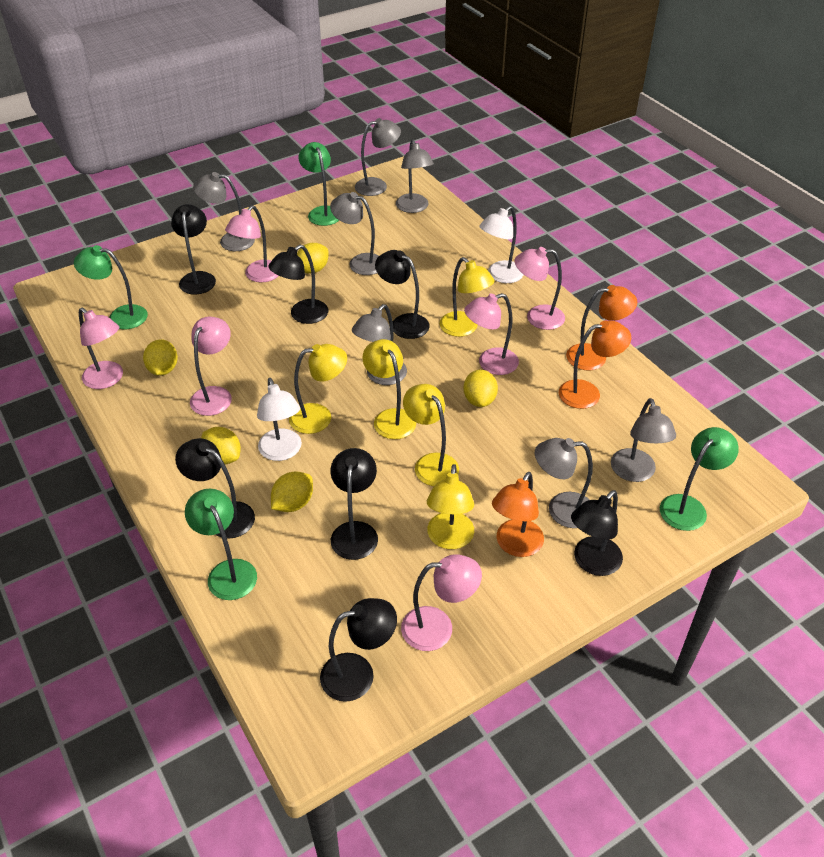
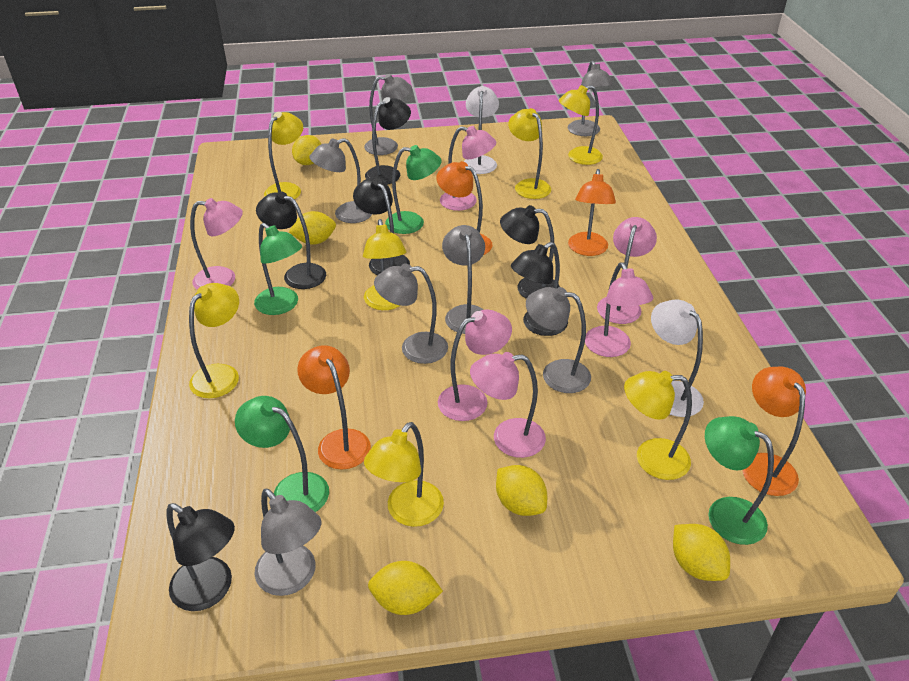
black lamp: 7 -> 6
orange lamp: 3 -> 4
yellow lamp: 5 -> 7

